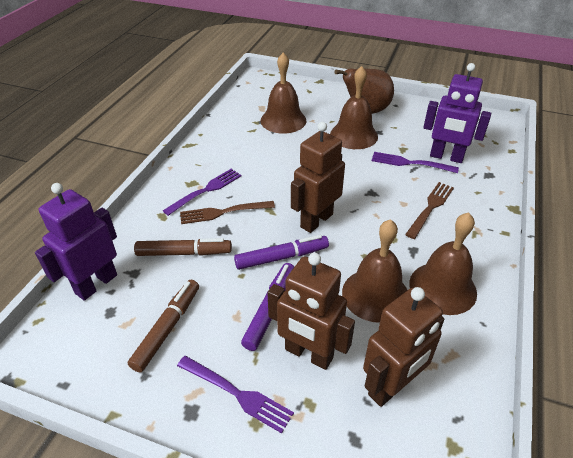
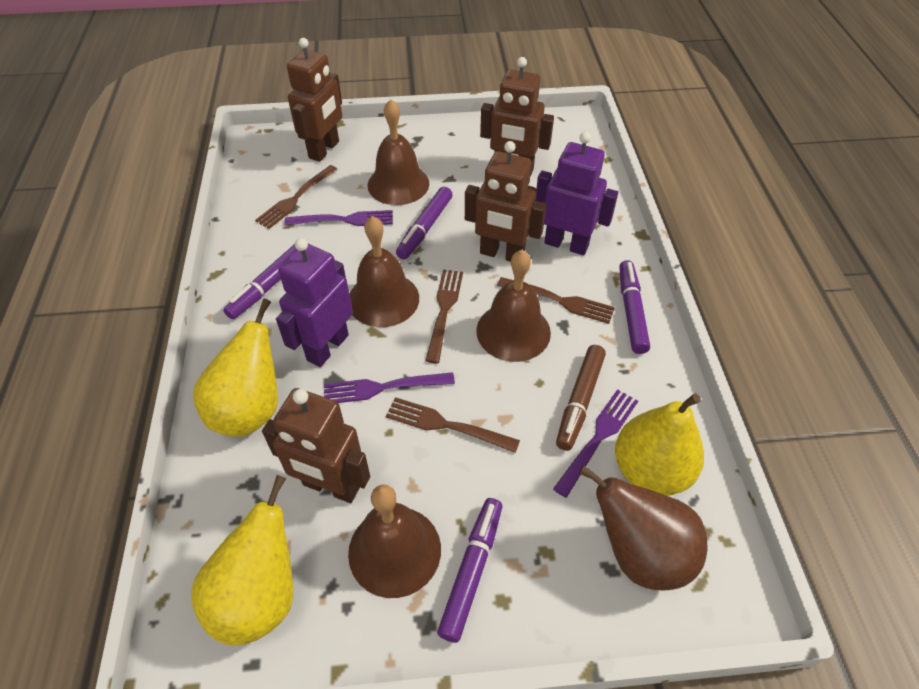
brown fork: 2 -> 4
brown marker: 2 -> 1
brown robot: 3 -> 4
purple marker: 2 -> 4
yellow pear: 0 -> 3

